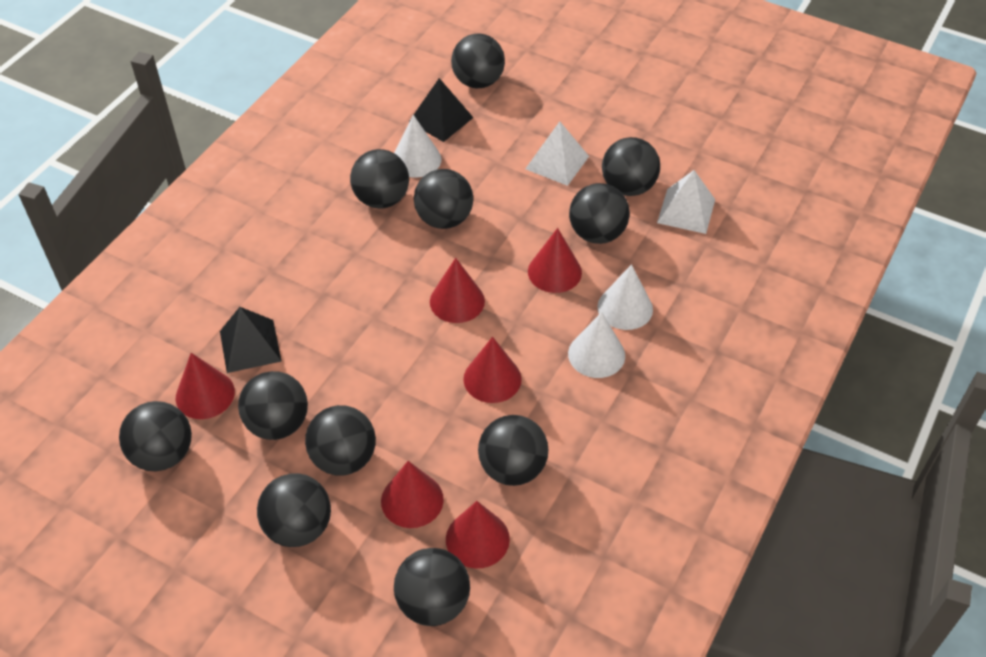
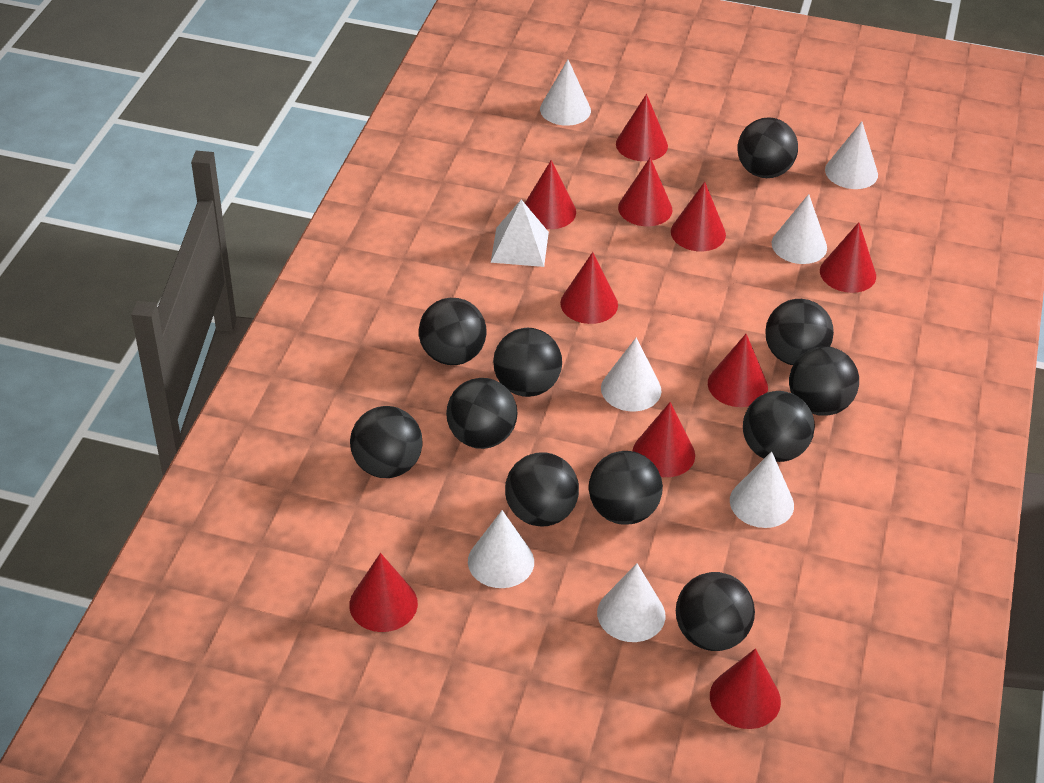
black pyramid: 2 -> 0
red cone: 6 -> 10
white cone: 3 -> 7
white pyramid: 2 -> 1

